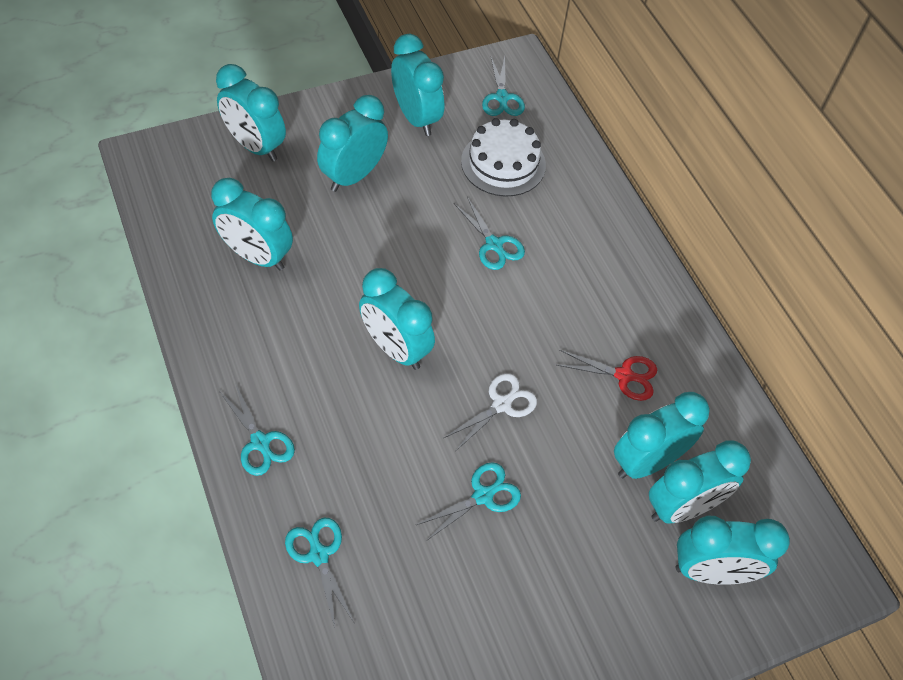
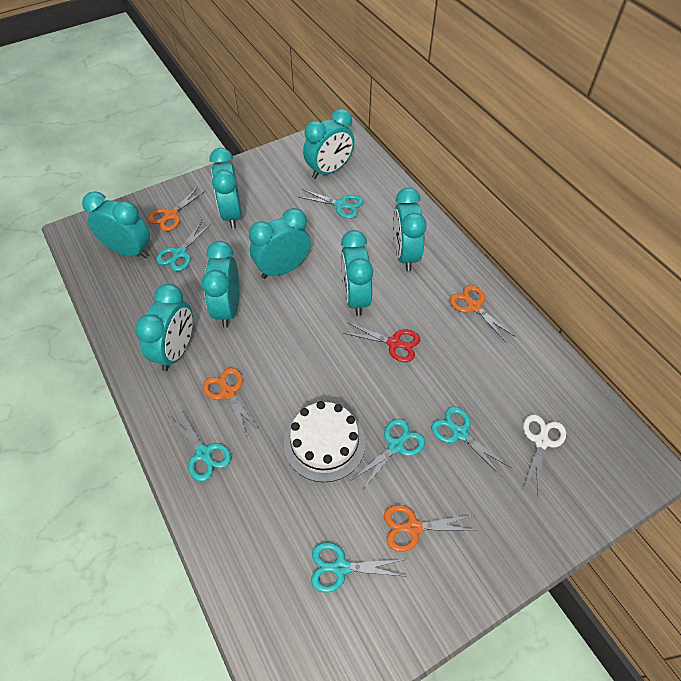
orange scissors: 0 -> 4
turquoise scissors: 5 -> 6

